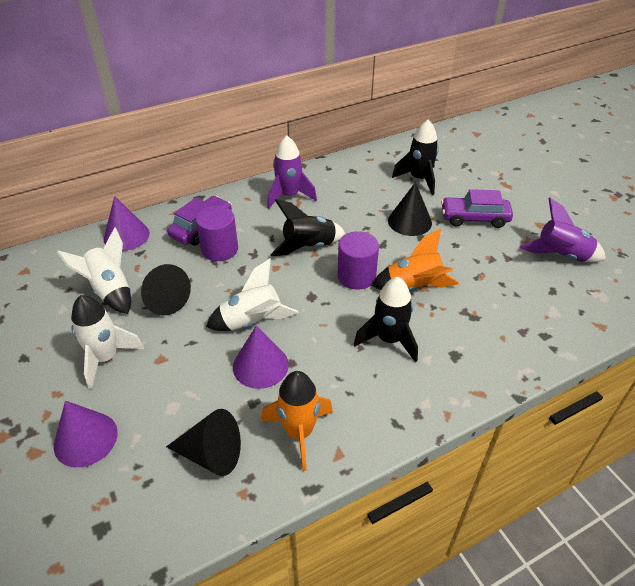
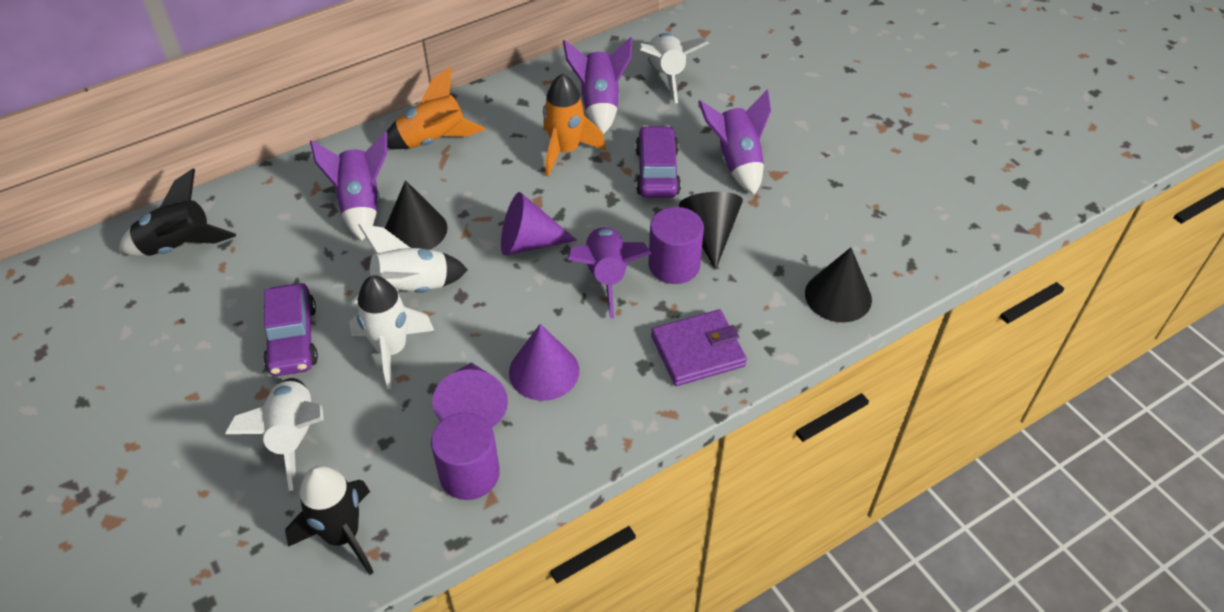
black rocket: 3 -> 2
purple rocket: 2 -> 4
purple wallet: 0 -> 1
white rocket: 3 -> 4

